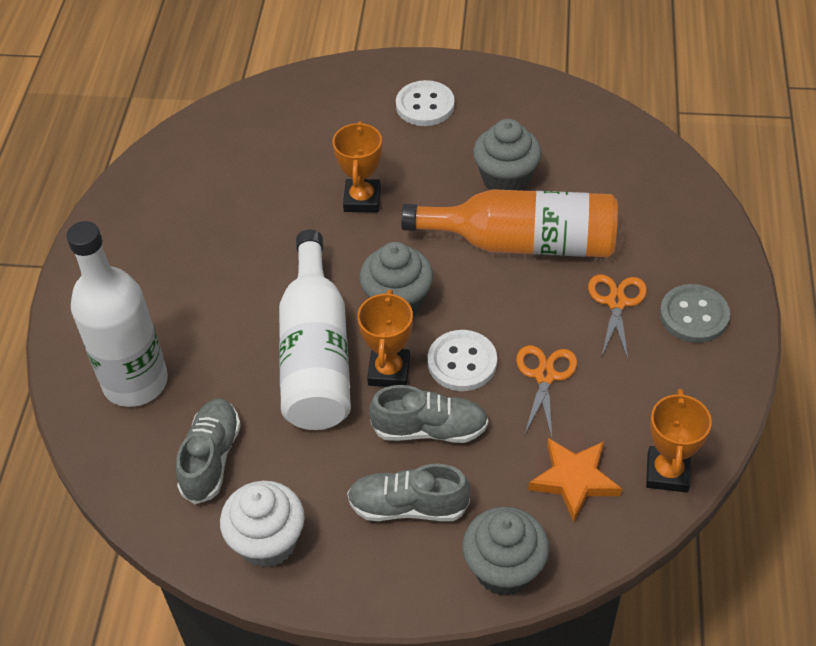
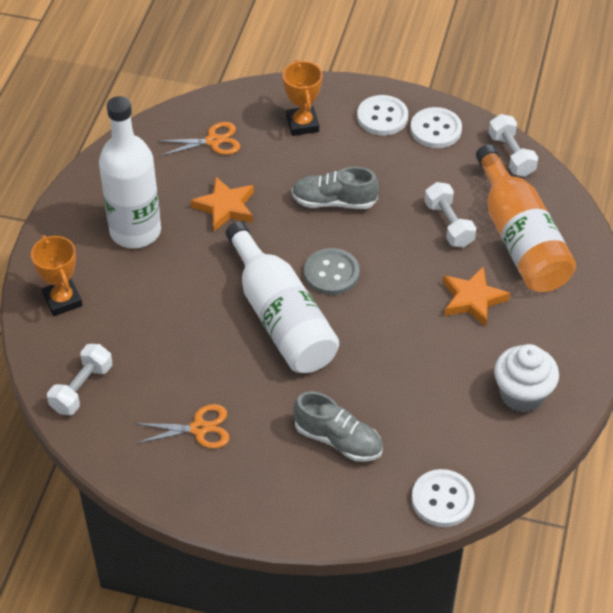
grey cupcake: 3 -> 0
grey shoe: 3 -> 2
orange star: 1 -> 2
orange trophy: 3 -> 2
white button: 2 -> 3
white dumbbell: 0 -> 3

